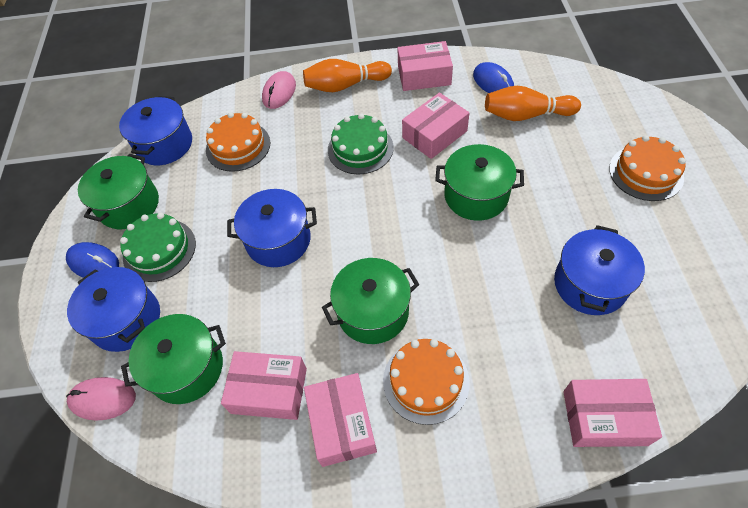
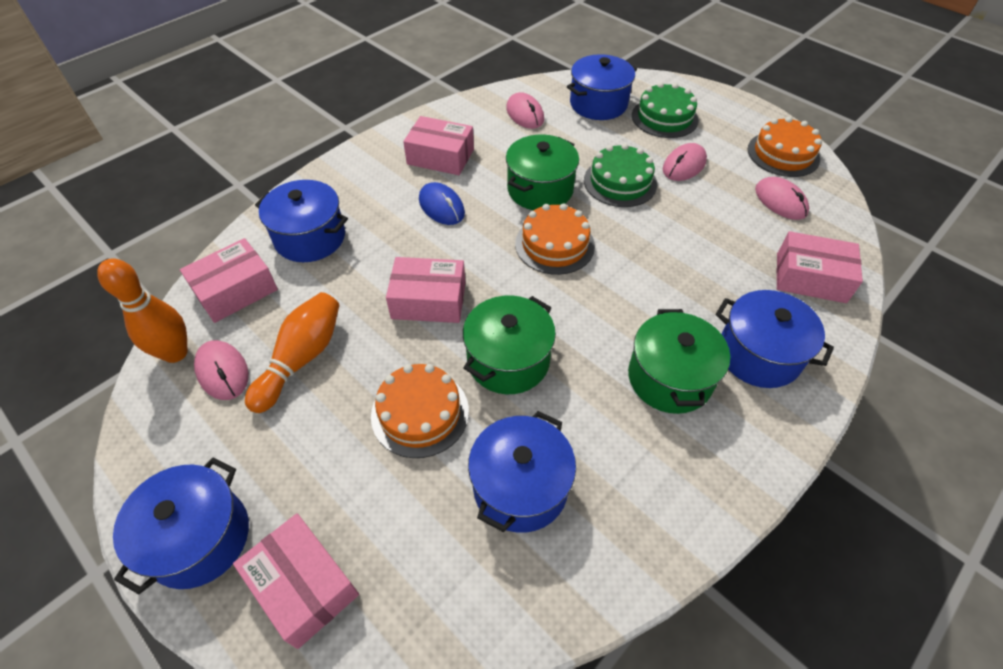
blue mouse: 2 -> 1
blue pot: 4 -> 5
green pot: 4 -> 3
pink mouse: 2 -> 4

